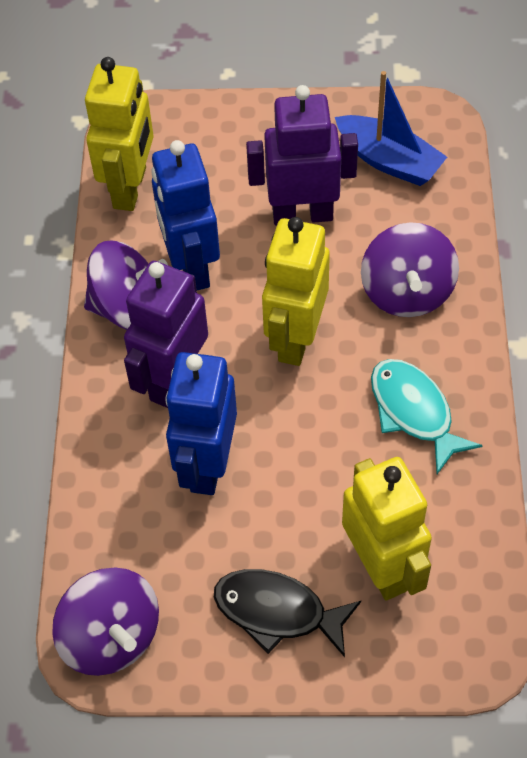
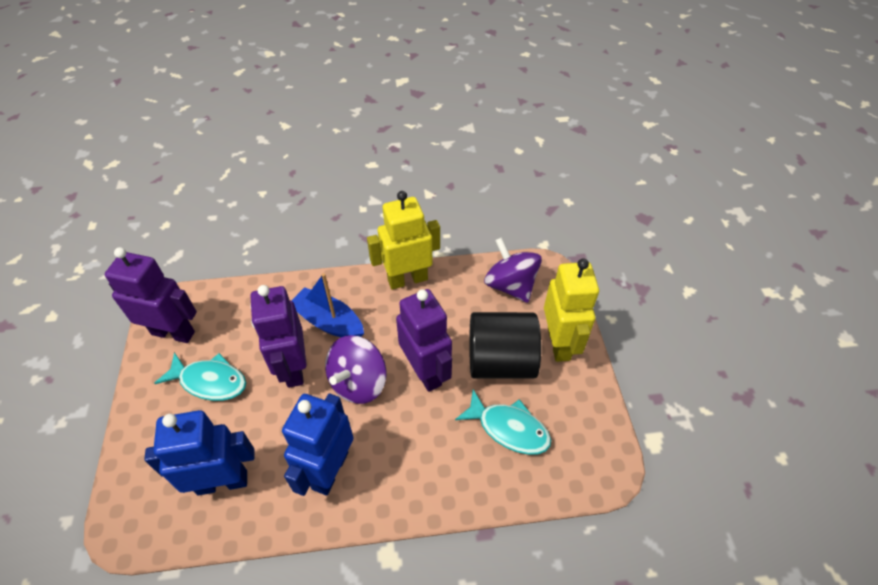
black cylinder: 0 -> 1
black fish: 1 -> 0
purple robot: 2 -> 3
purple spinning top: 3 -> 2
turquoise fish: 1 -> 2
yellow robot: 3 -> 2

